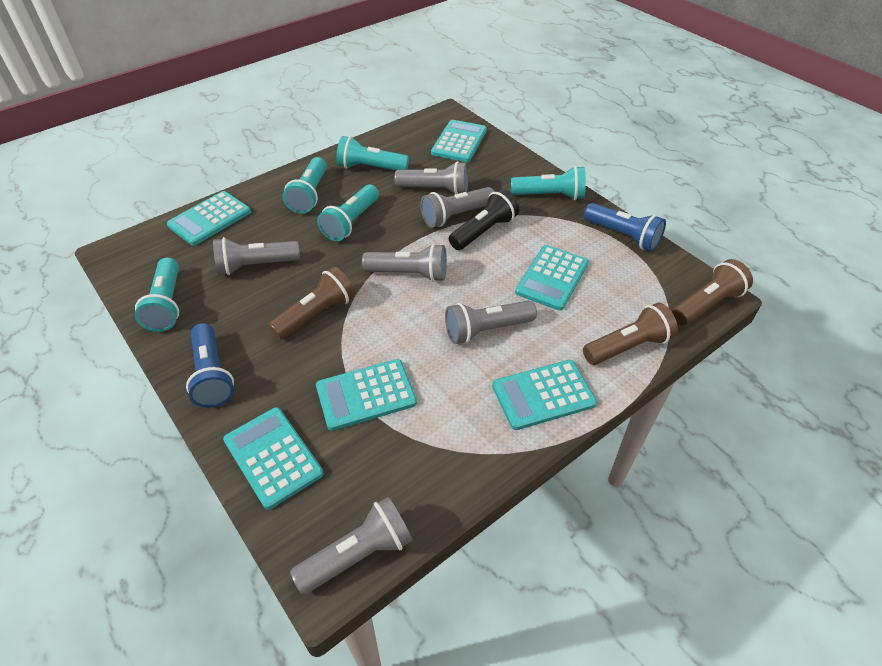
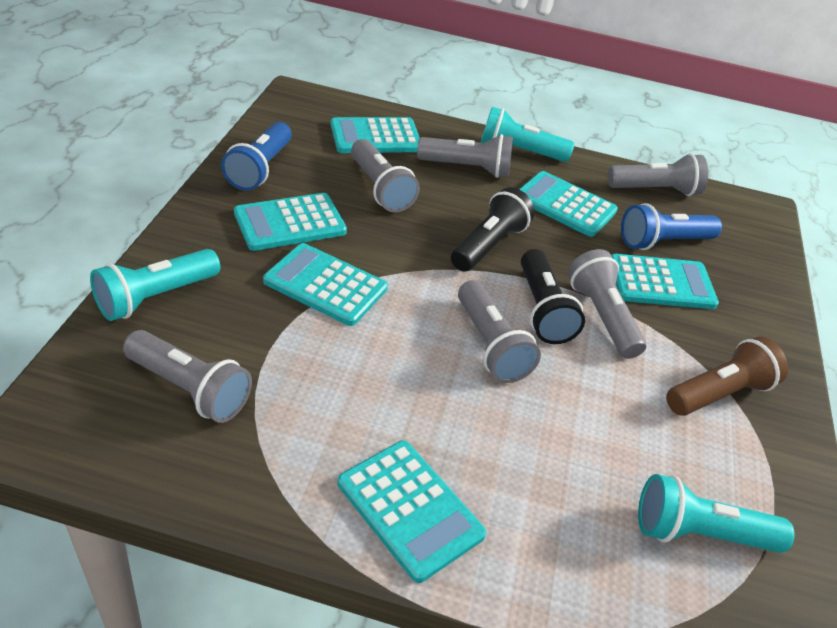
black flashlight: 1 -> 2
brown flashlight: 3 -> 1
turquoise flashlight: 5 -> 3

